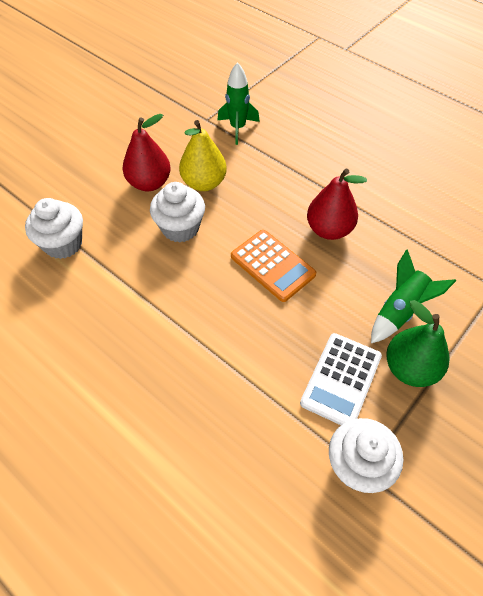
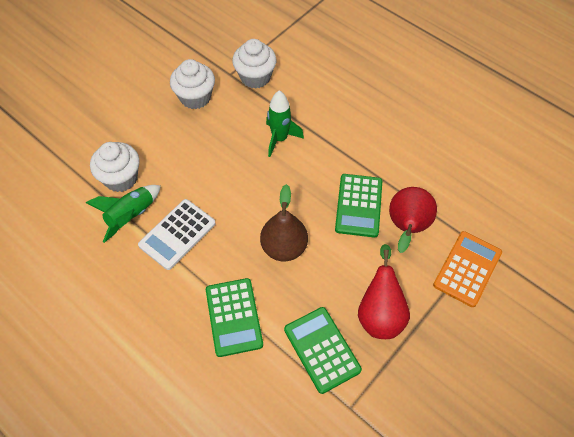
brown pear: 0 -> 1
green calculator: 0 -> 3
green pear: 1 -> 0
yellow pear: 1 -> 0

